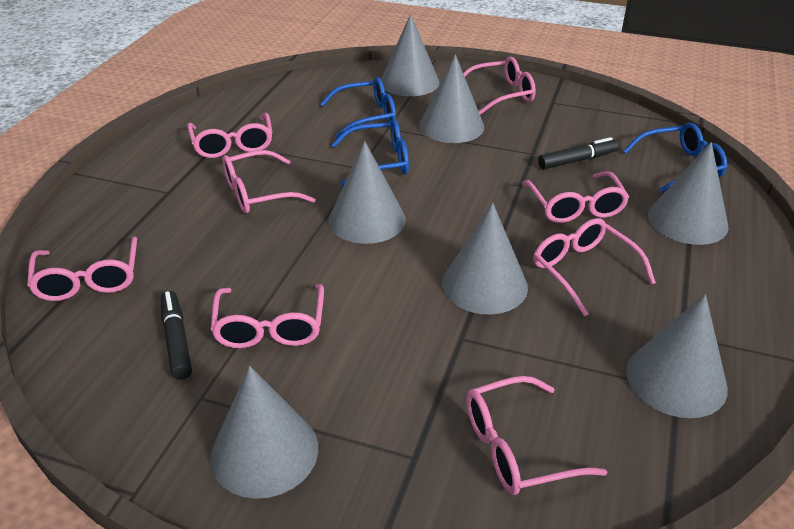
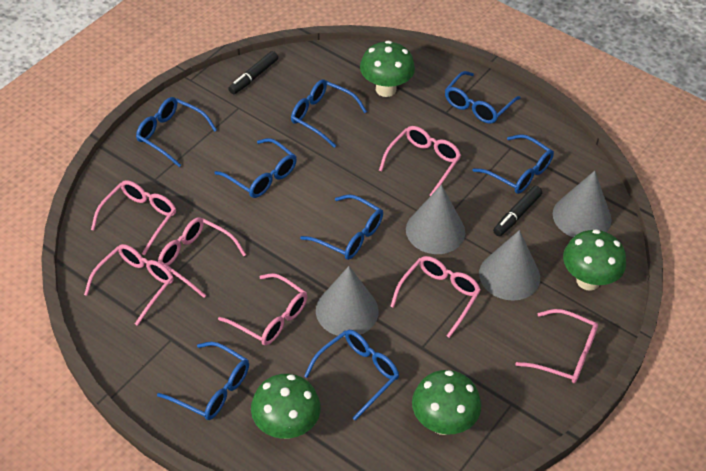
blue glasses: 3 -> 8
green mushroom: 0 -> 4
grey cone: 7 -> 4
pink glasses: 8 -> 7

